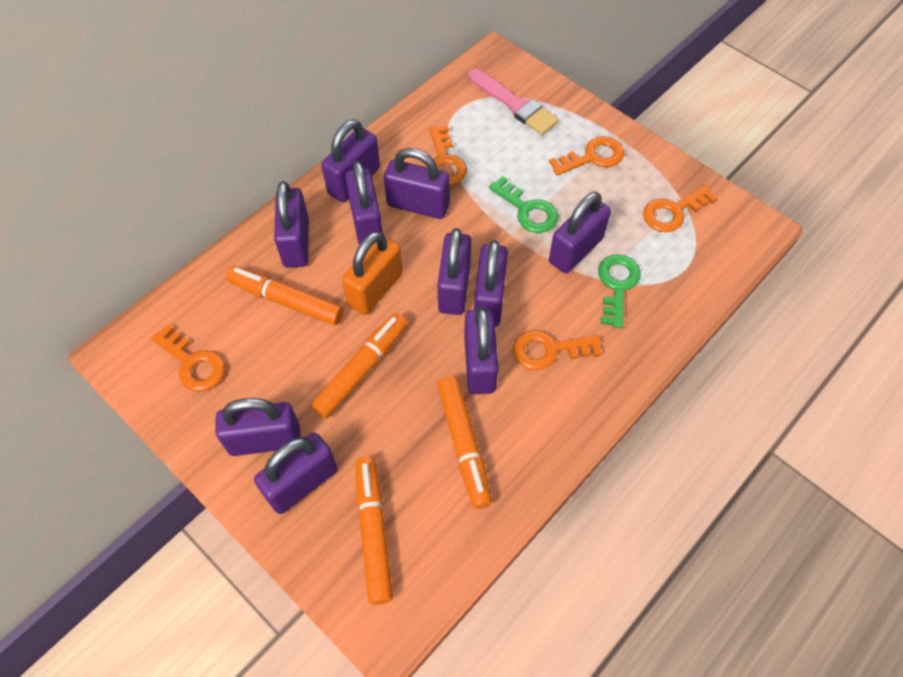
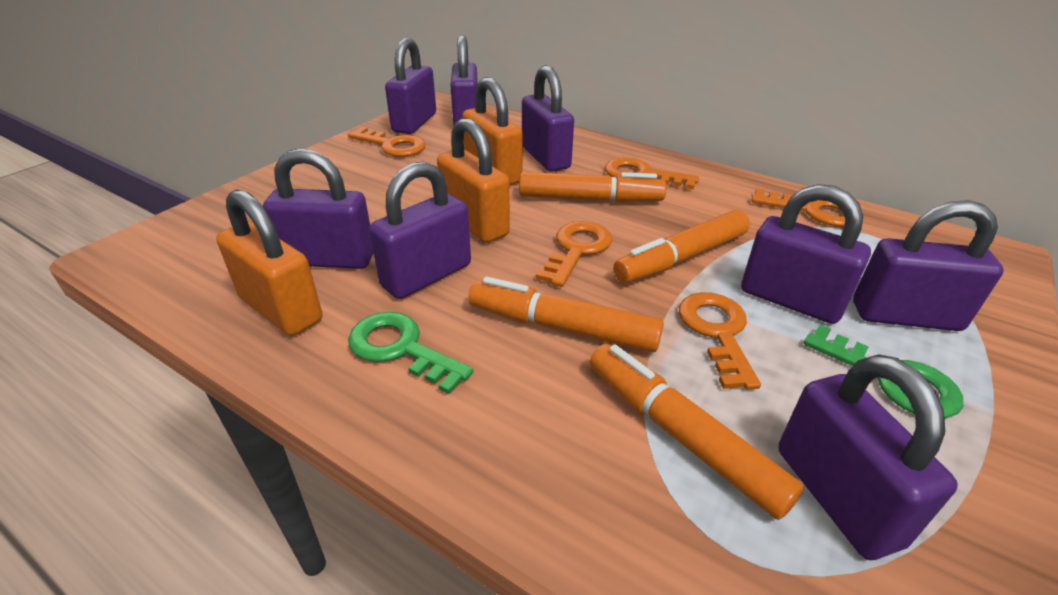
orange padlock: 1 -> 3
pink brush: 1 -> 0
purple padlock: 10 -> 8

